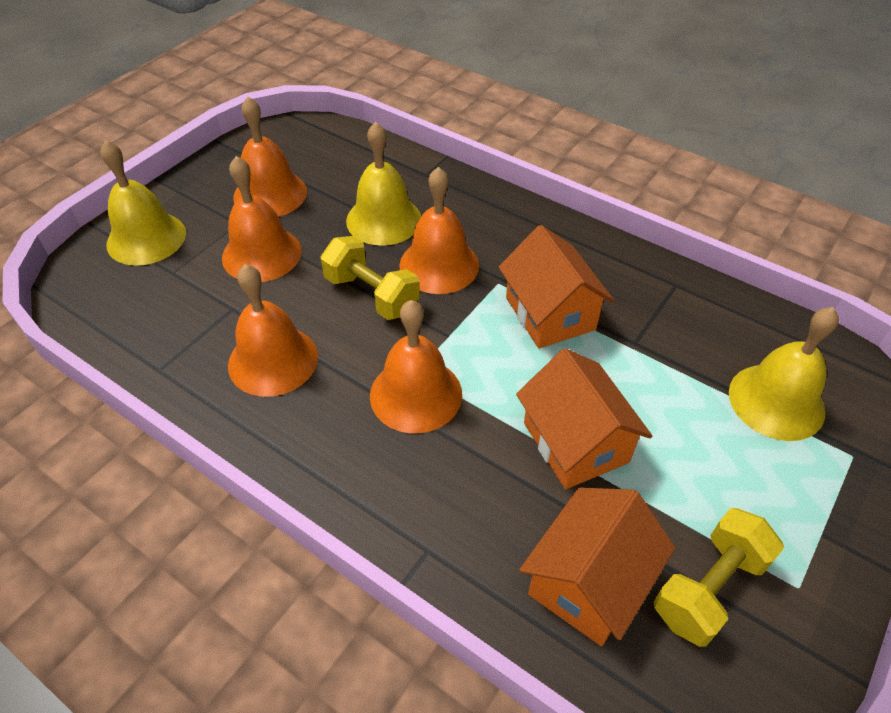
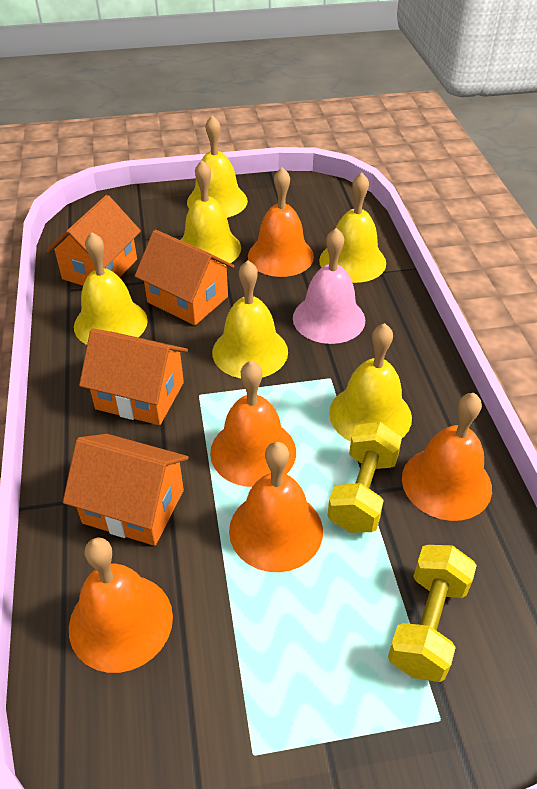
orange house: 3 -> 4
pink bell: 0 -> 1
yellow bell: 3 -> 6

